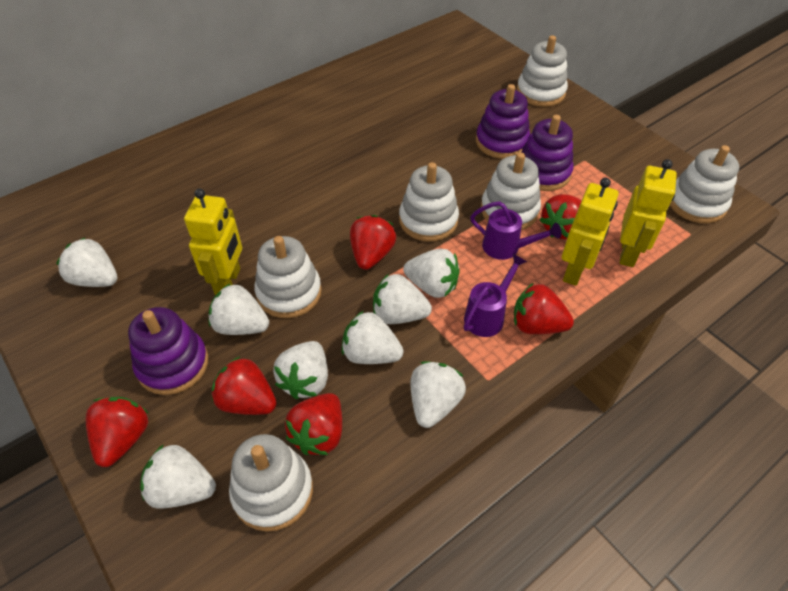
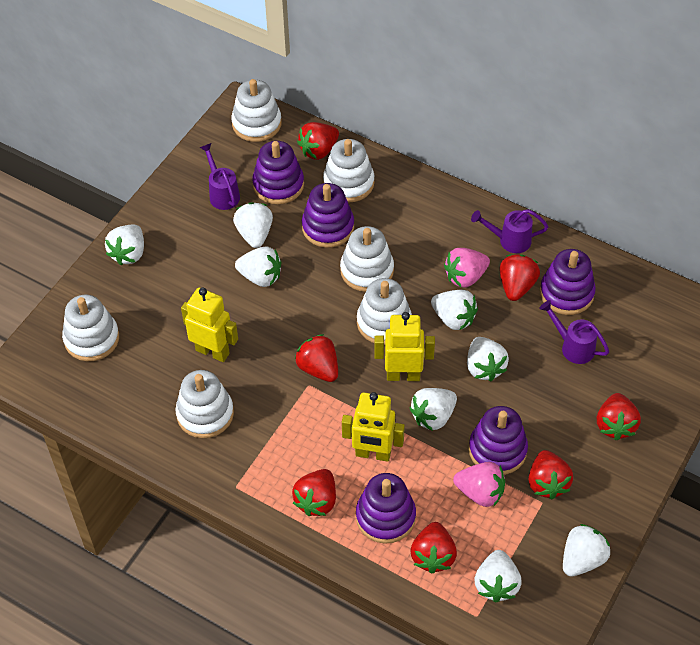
pink strawberry: 0 -> 2
purple stacking toy: 3 -> 5
purple watering can: 2 -> 3
red strawberry: 6 -> 7

